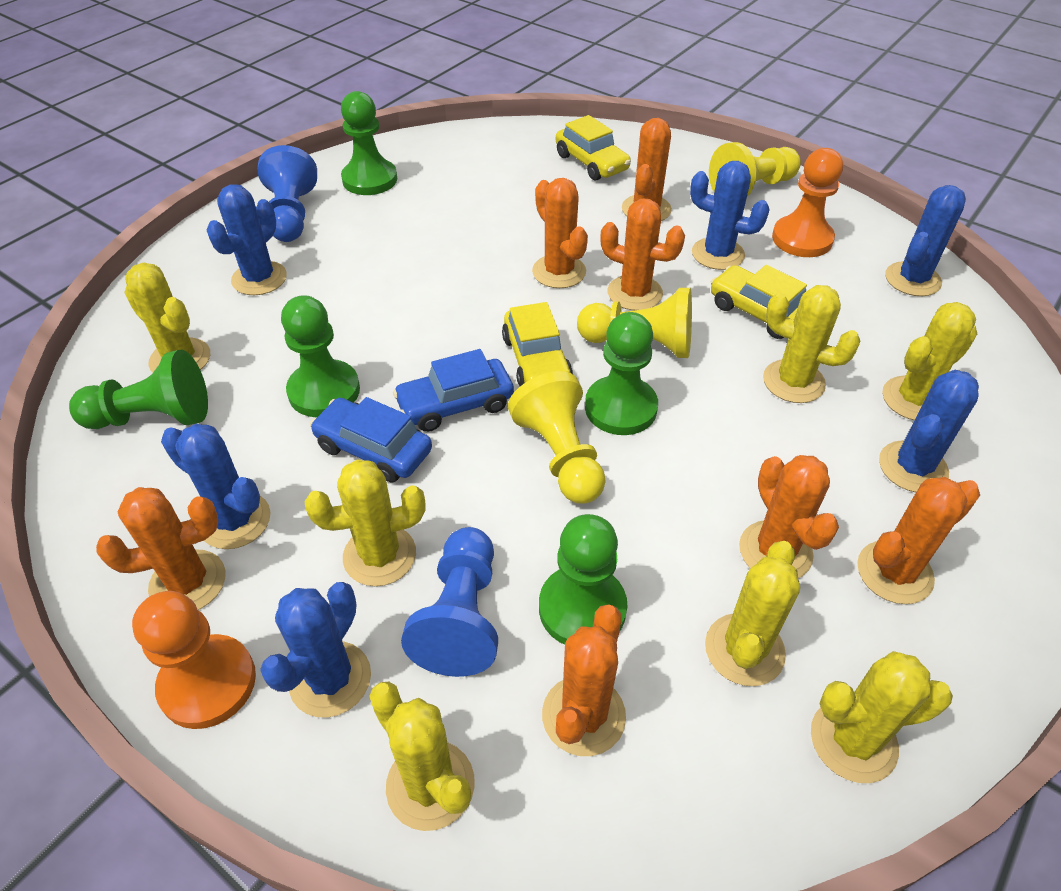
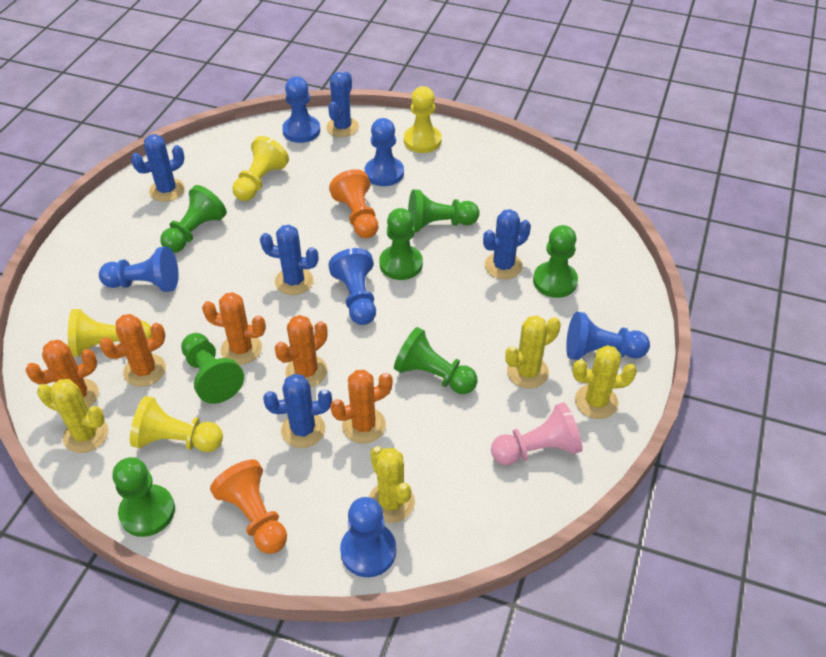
blue cactus: 6 -> 5
blue car: 2 -> 0
blue pawn: 2 -> 6
green pawn: 5 -> 7
orange cactus: 7 -> 5
pink pawn: 0 -> 1
yellow cactus: 7 -> 4
yellow car: 3 -> 0
yellow pawn: 3 -> 4

